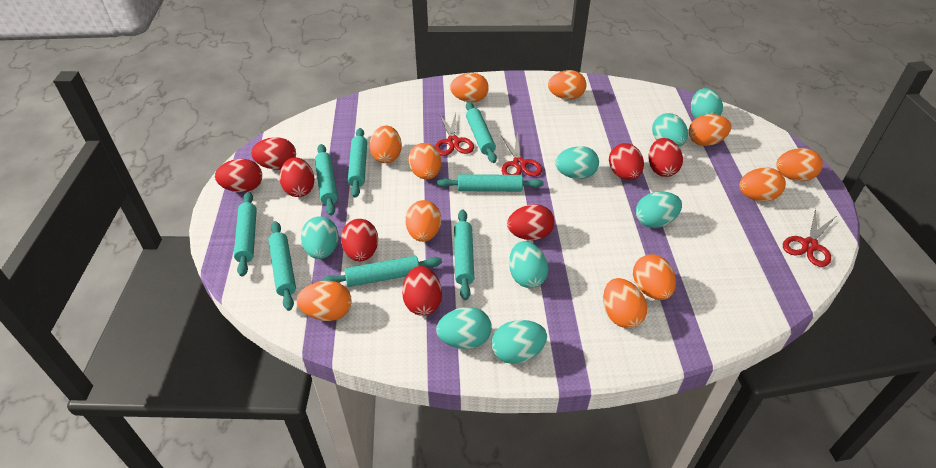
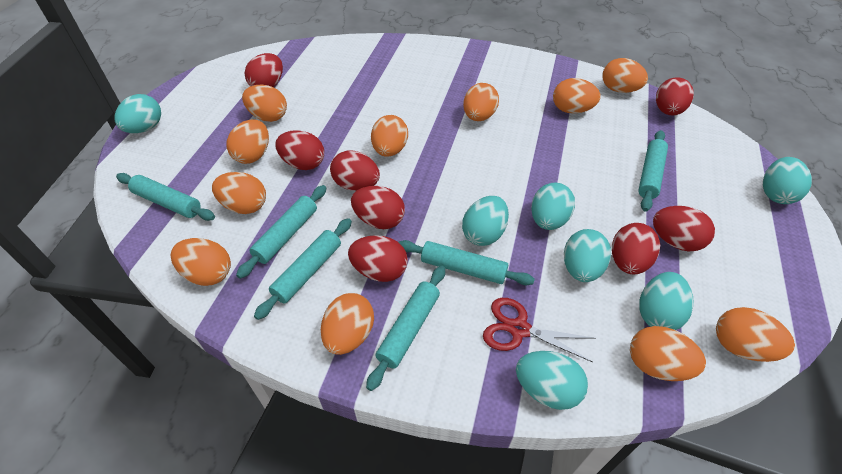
red scissors: 3 -> 1
turquoise egg: 8 -> 7
turquoise rolling pin: 8 -> 6

